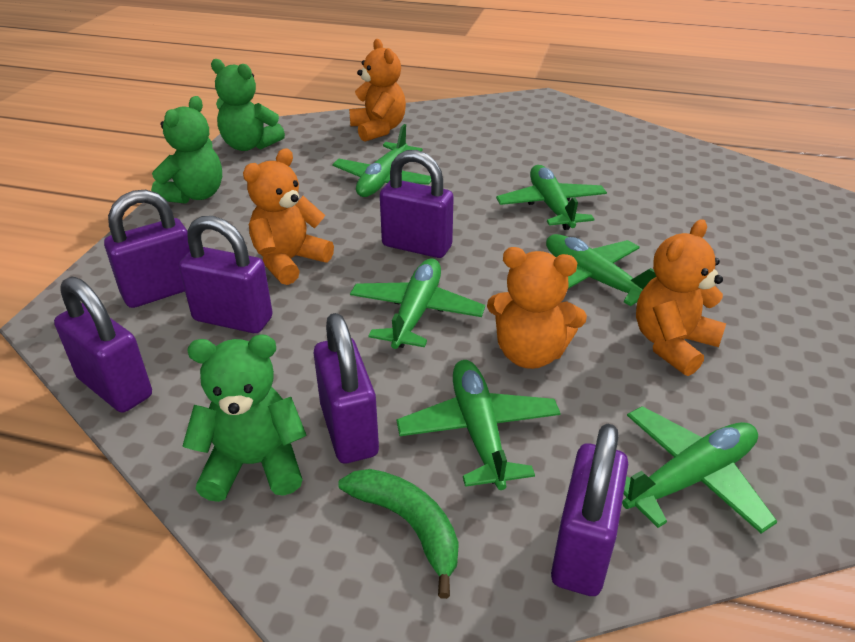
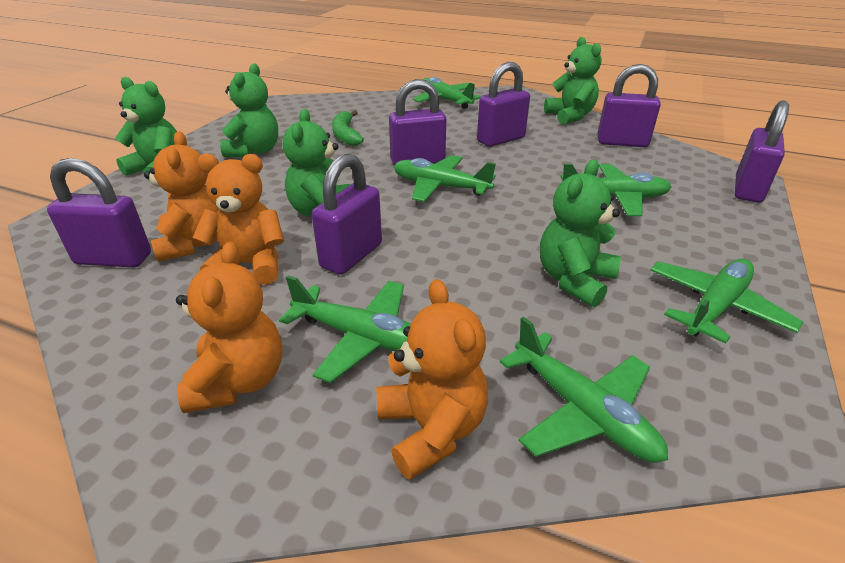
green teddy bear: 3 -> 5

